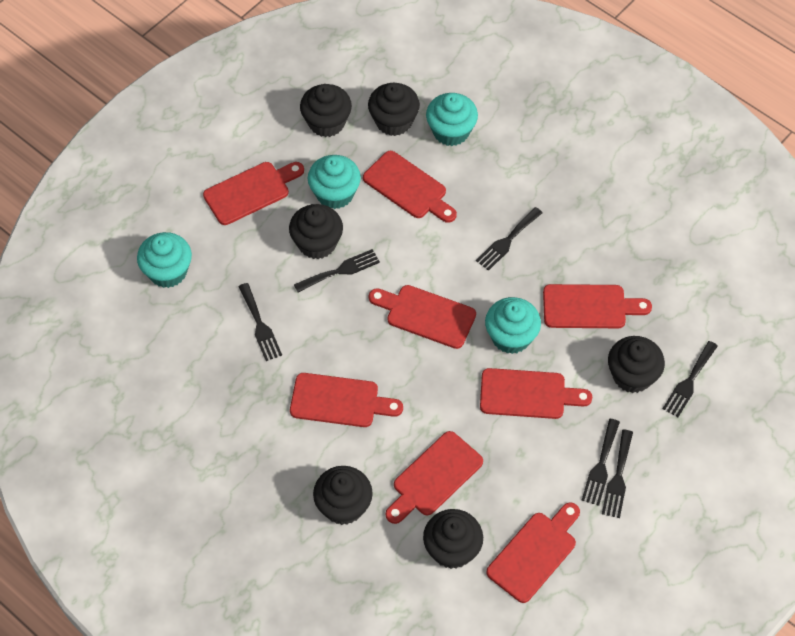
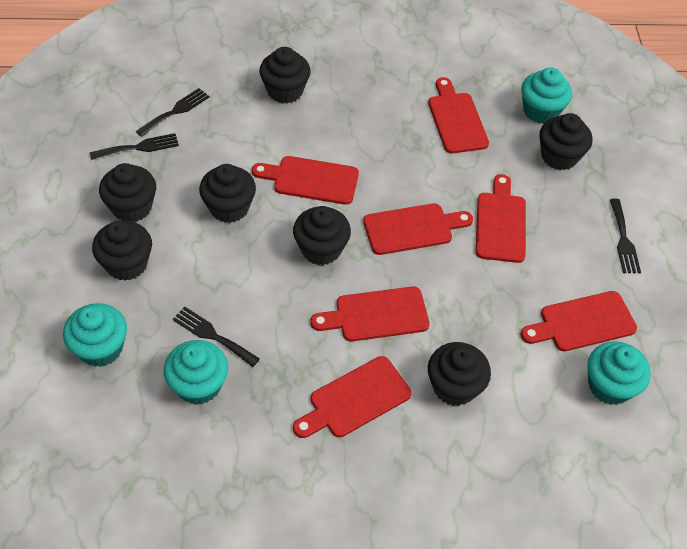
black cupcake: 6 -> 7
black fork: 6 -> 4
red cutting board: 8 -> 7

